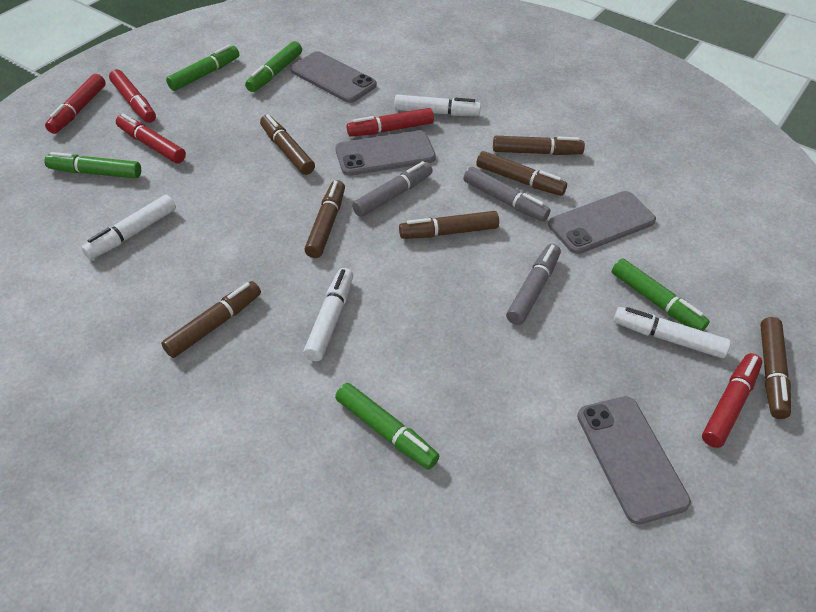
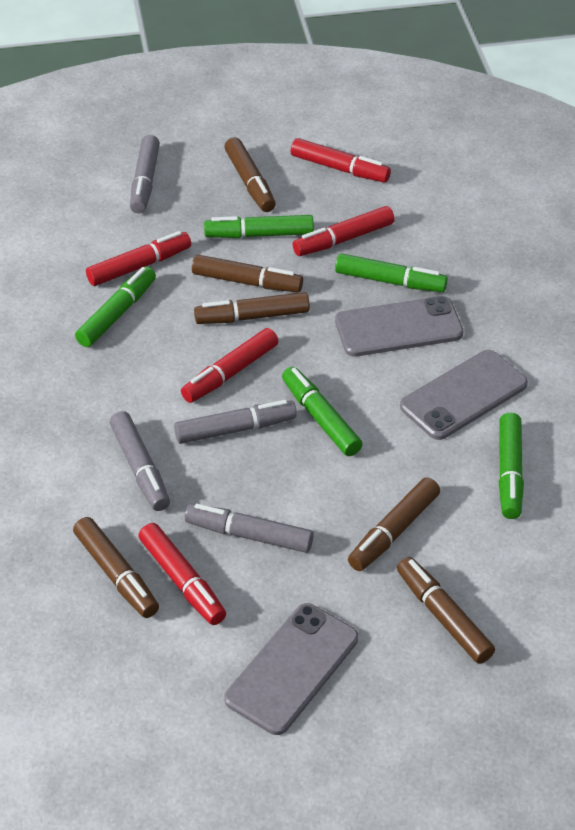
brown marker: 7 -> 6
grey marker: 3 -> 4
grey phone: 4 -> 3
white marker: 4 -> 0

